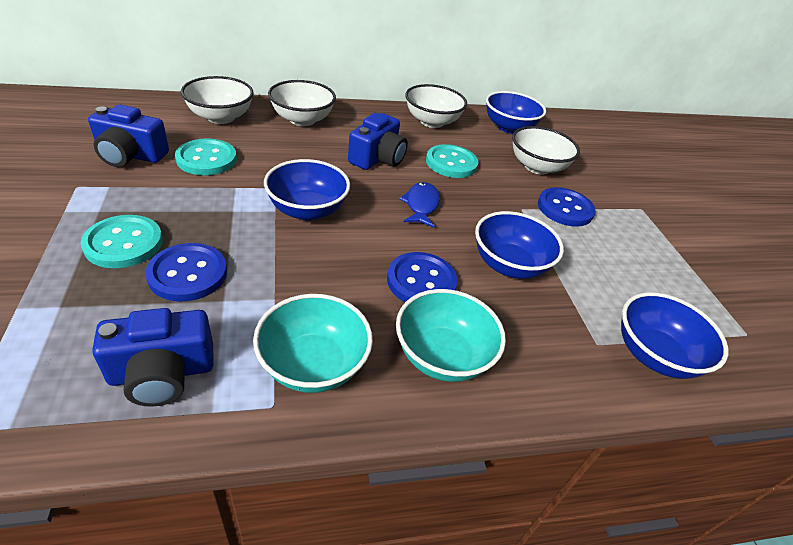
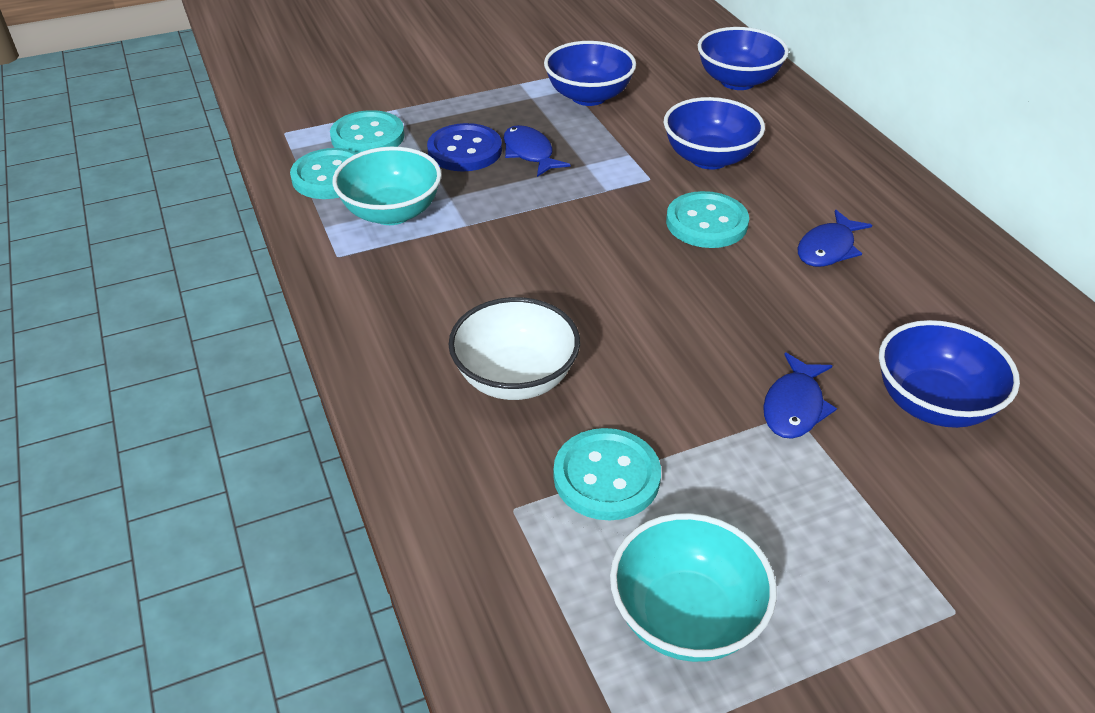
blue button: 3 -> 1
blue camera: 3 -> 0
blue fish: 1 -> 3
turquoise button: 3 -> 4
white bowl: 4 -> 1

